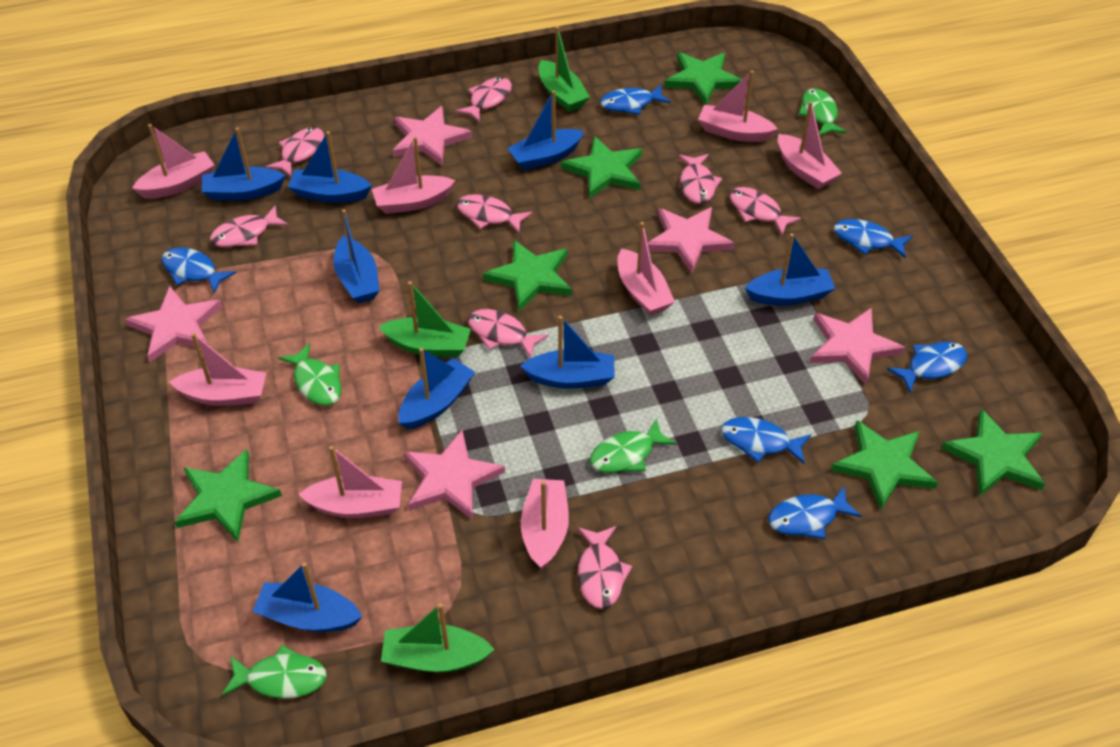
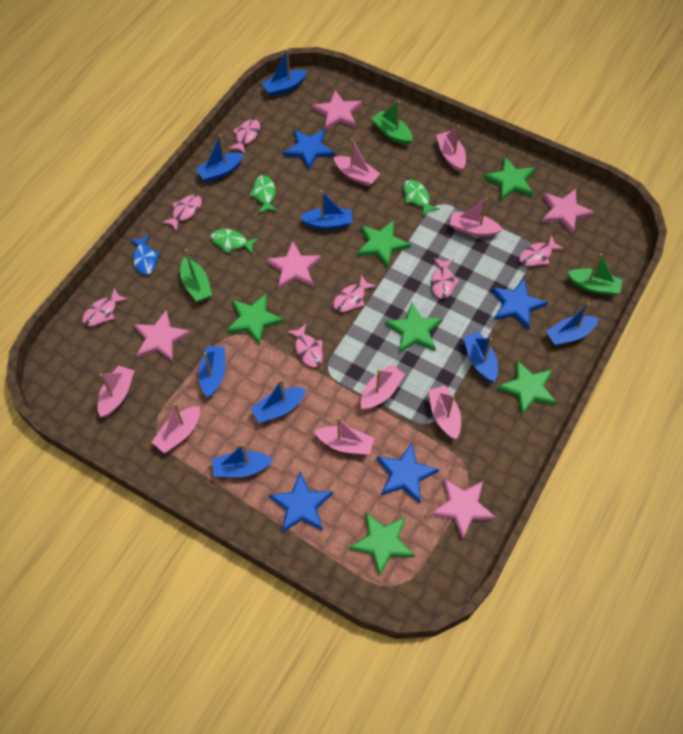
blue fish: 6 -> 1
blue star: 0 -> 4
green fish: 4 -> 3
pink fish: 8 -> 7

